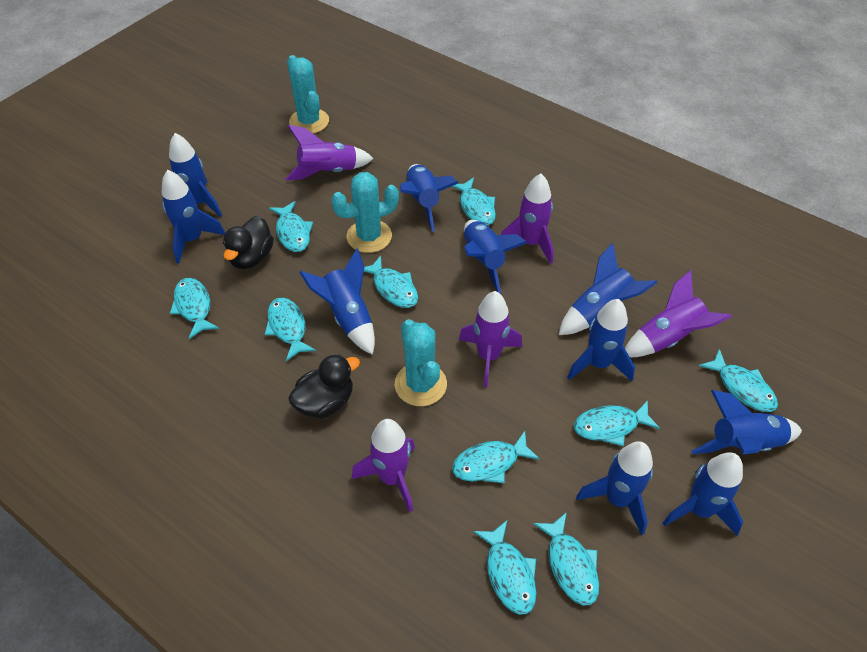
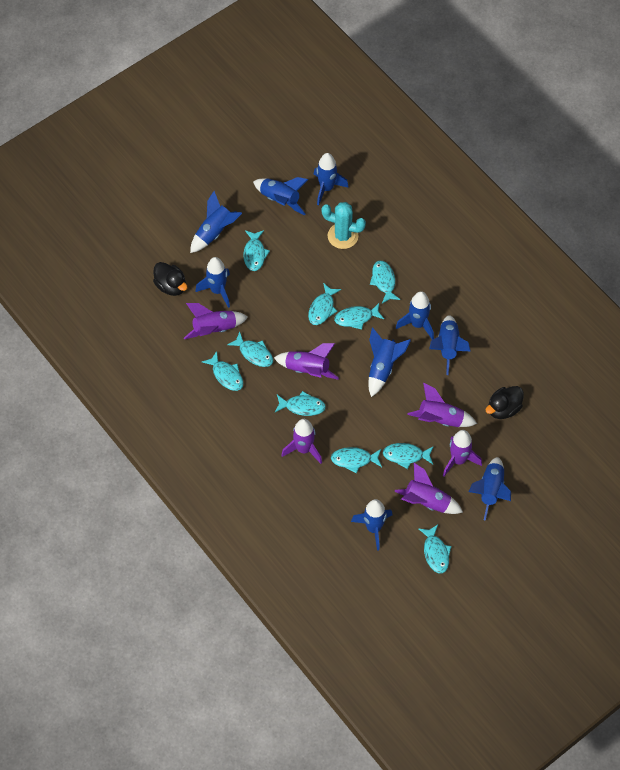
blue rocket: 10 -> 9
purple rocket: 5 -> 6
turquoise cactus: 3 -> 1

